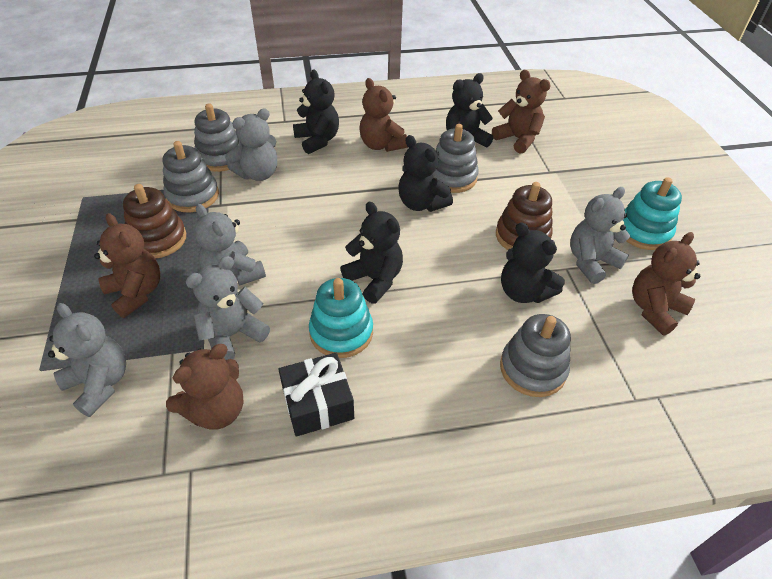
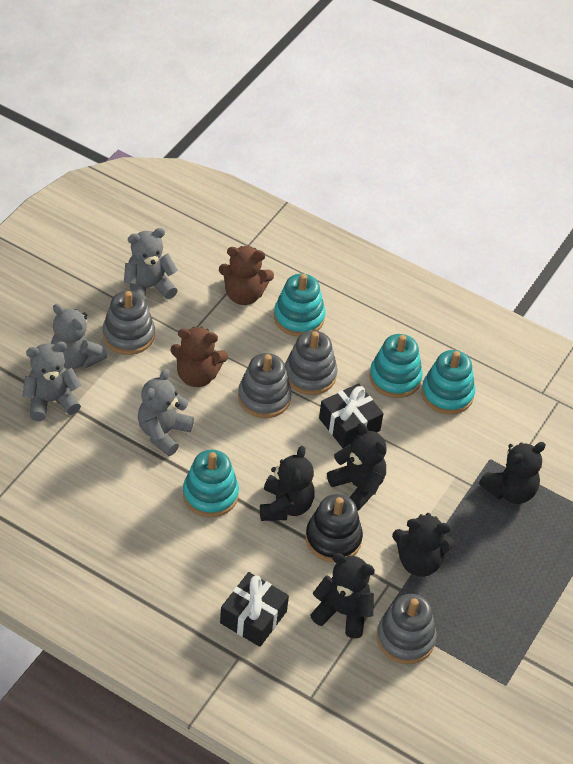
black gift: 1 -> 2
black stacking toy: 0 -> 1
brown stacking toy: 2 -> 0
brown teddy bear: 5 -> 2
grey teddy bear: 5 -> 4
turquoise stacking toy: 2 -> 4

